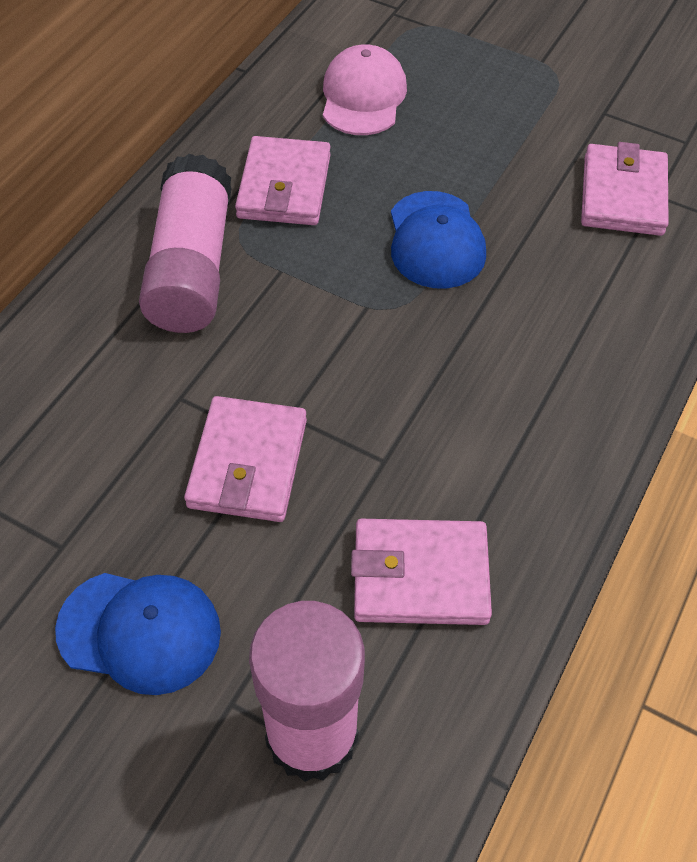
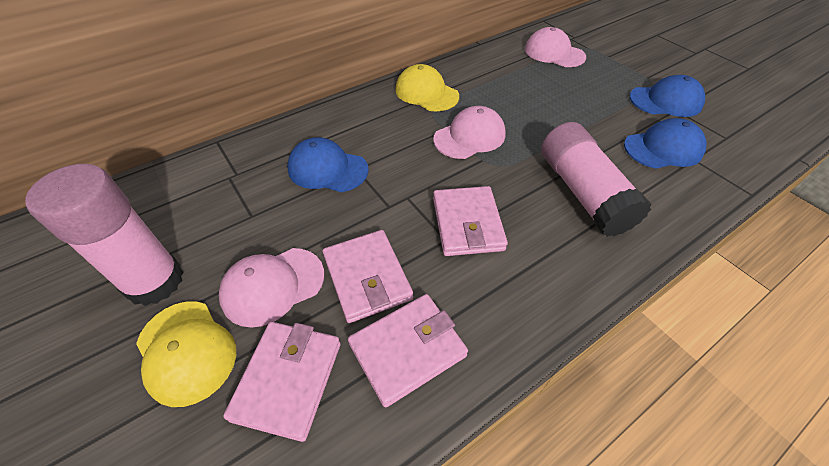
blue cap: 2 -> 3
pink cap: 1 -> 3
yellow cap: 0 -> 2

